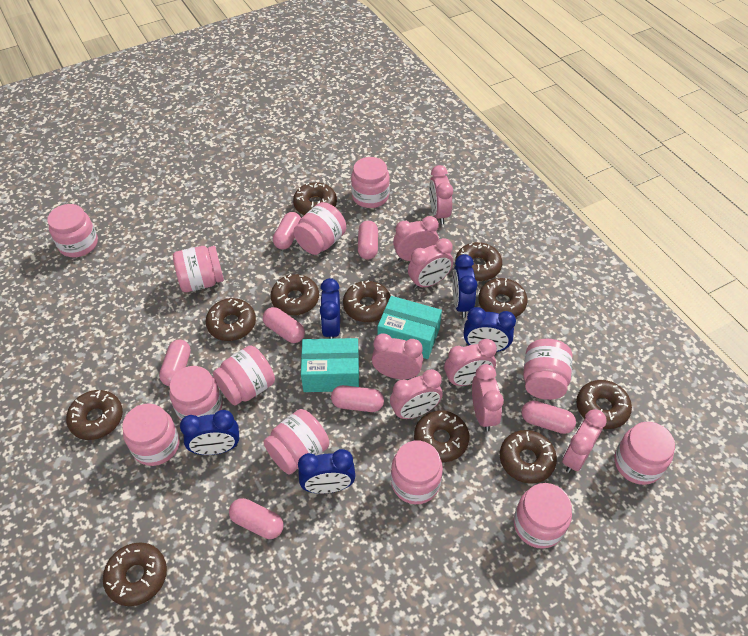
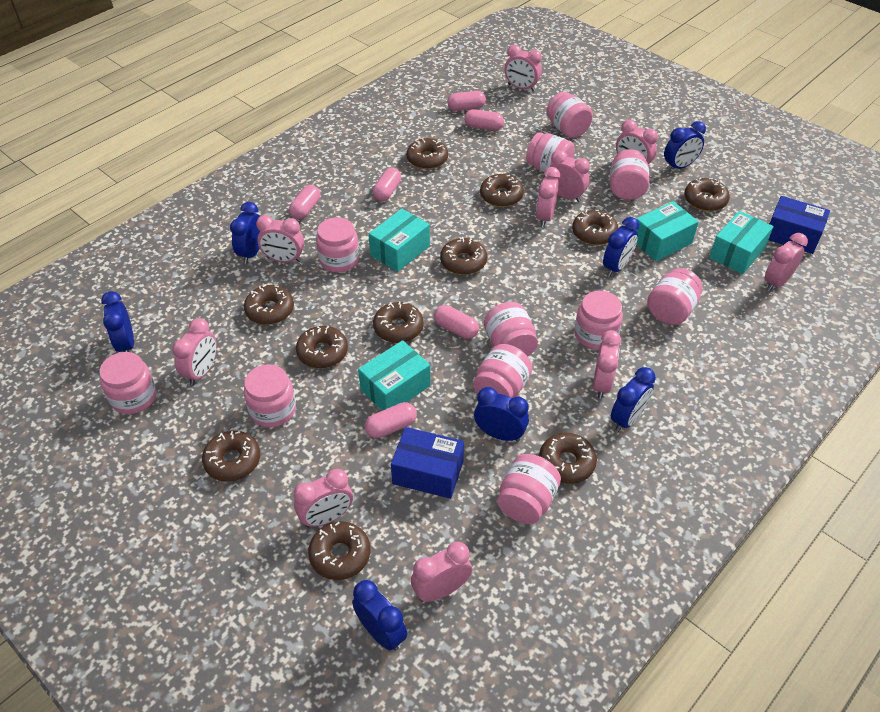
blue box: 0 -> 2
blue clock: 5 -> 7
pink capsule: 7 -> 6
pink clock: 8 -> 10
pink jar: 12 -> 11
turquoise box: 2 -> 4

